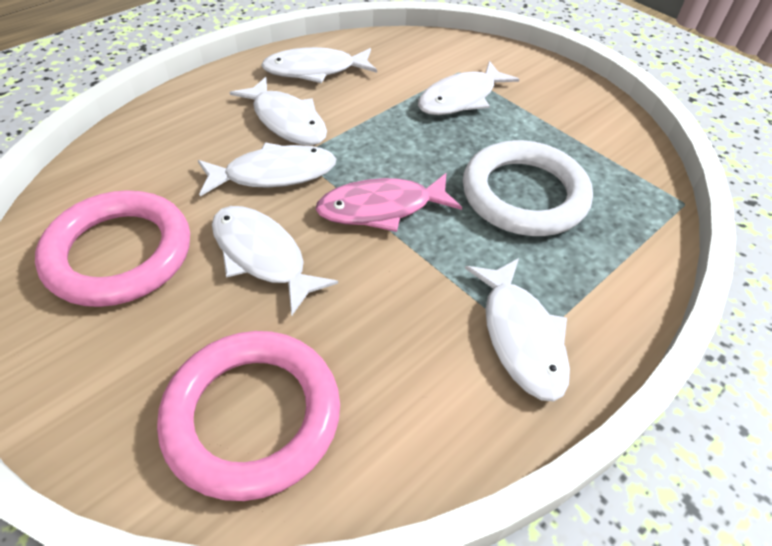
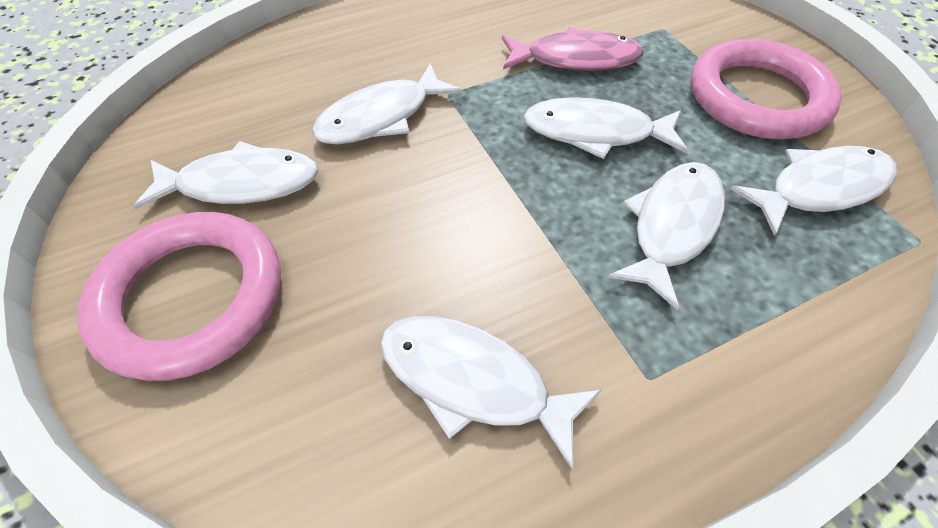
white ring: 1 -> 0

